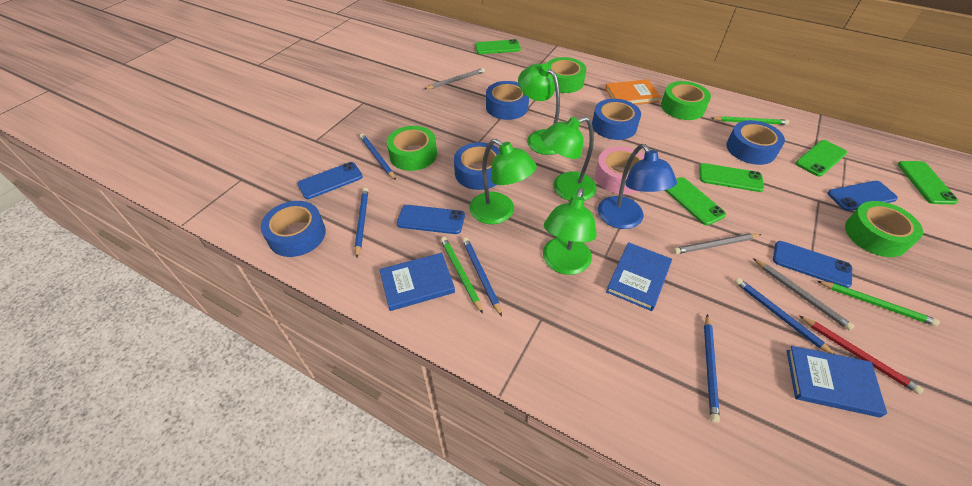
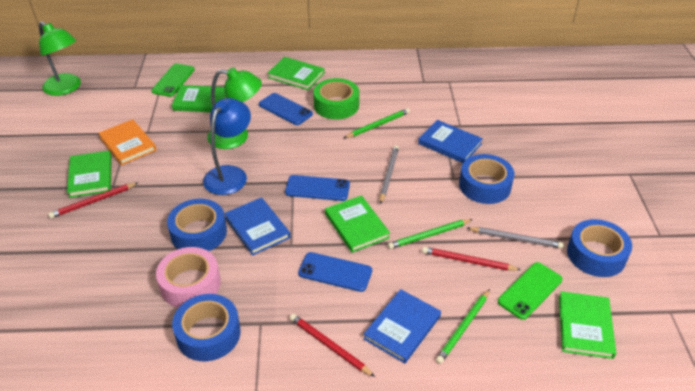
blue pencil: 5 -> 0
blue phone: 4 -> 3
blue tape: 5 -> 4
green book: 0 -> 5
green lamp: 4 -> 2
green phone: 5 -> 2
green tape: 4 -> 1
grey pencil: 3 -> 2
red pencil: 1 -> 3

